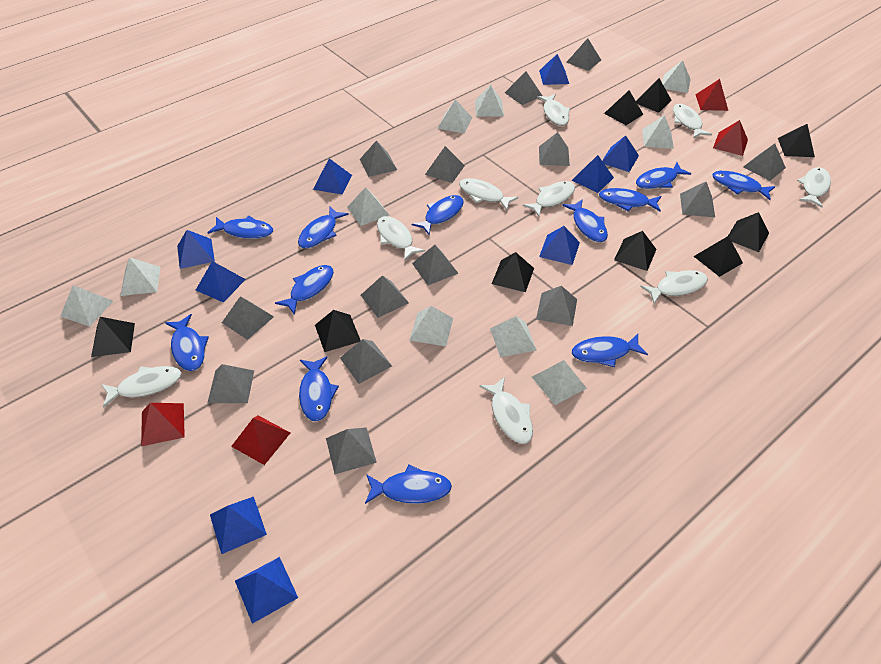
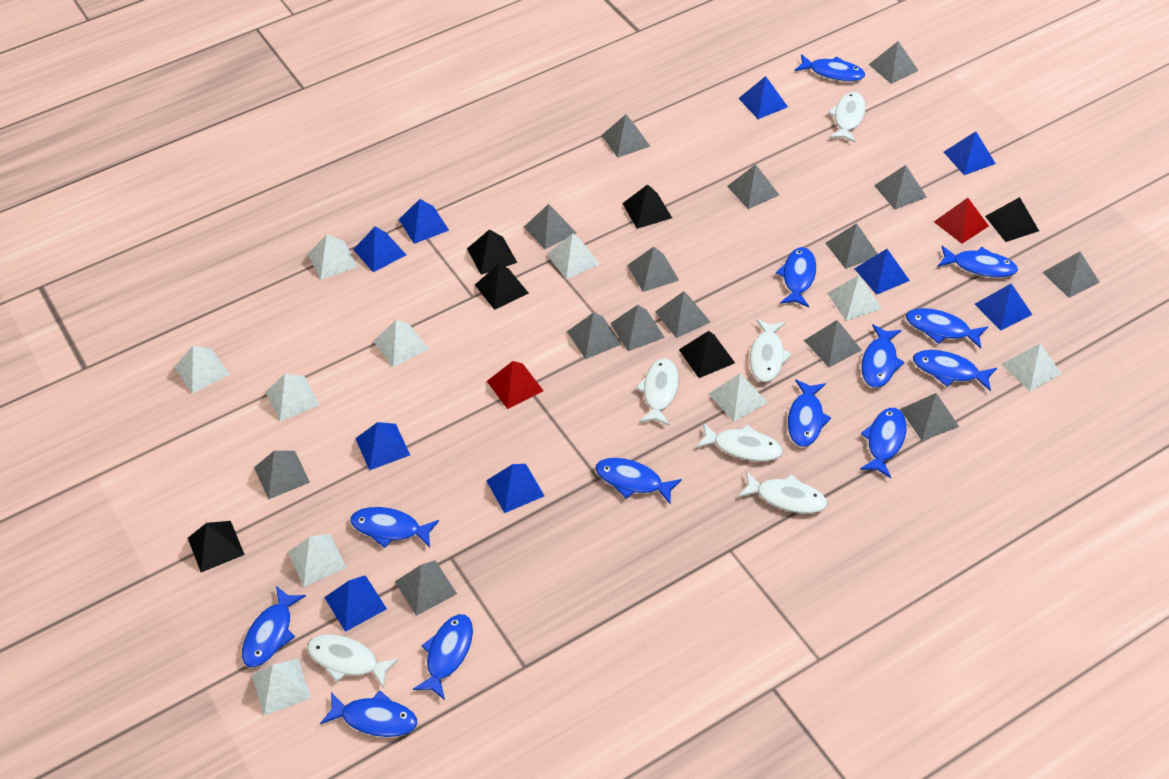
black pyramid: 9 -> 6
blue fish: 12 -> 13
grey pyramid: 14 -> 15
red pyramid: 4 -> 2
white fish: 9 -> 6

